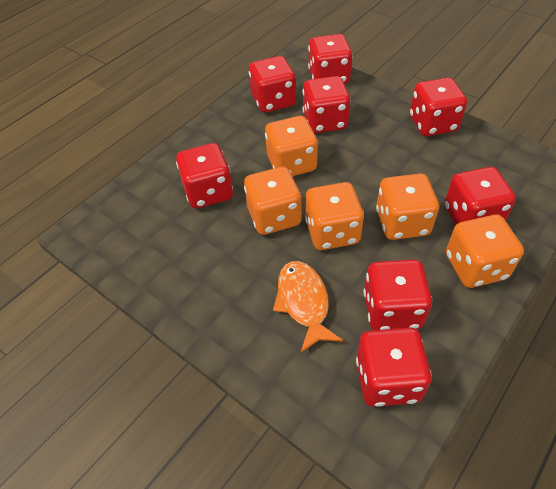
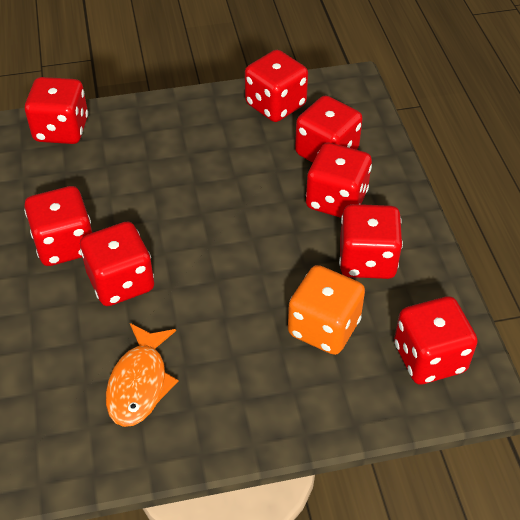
orange dice: 5 -> 1

